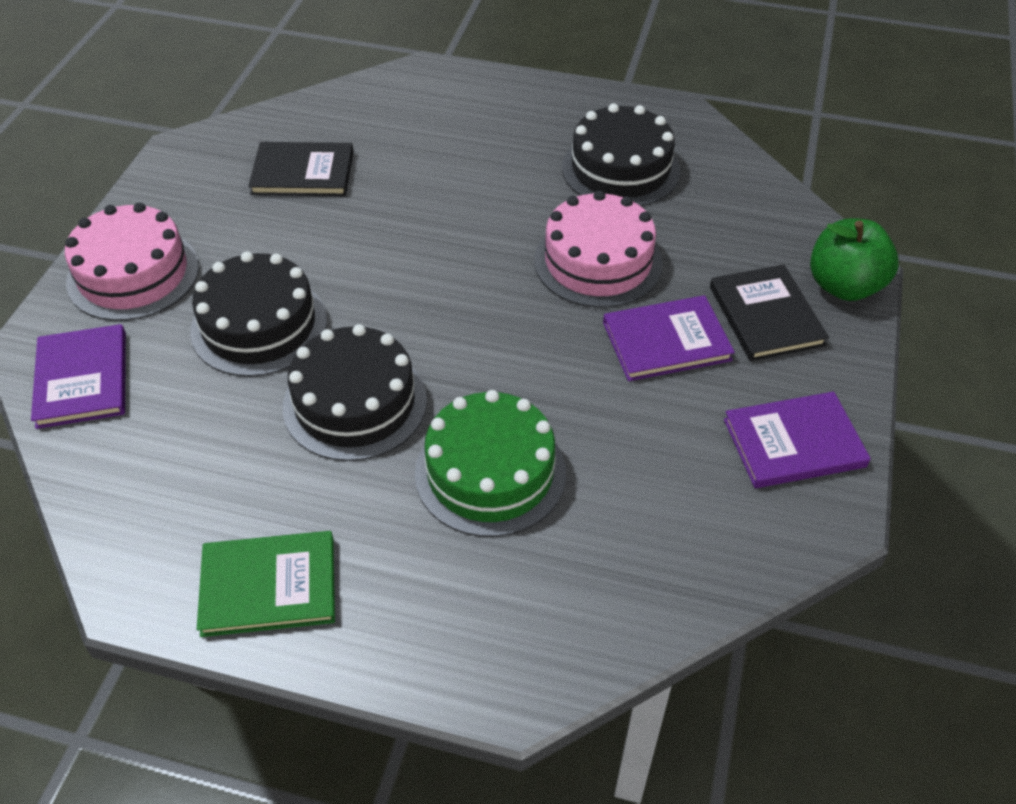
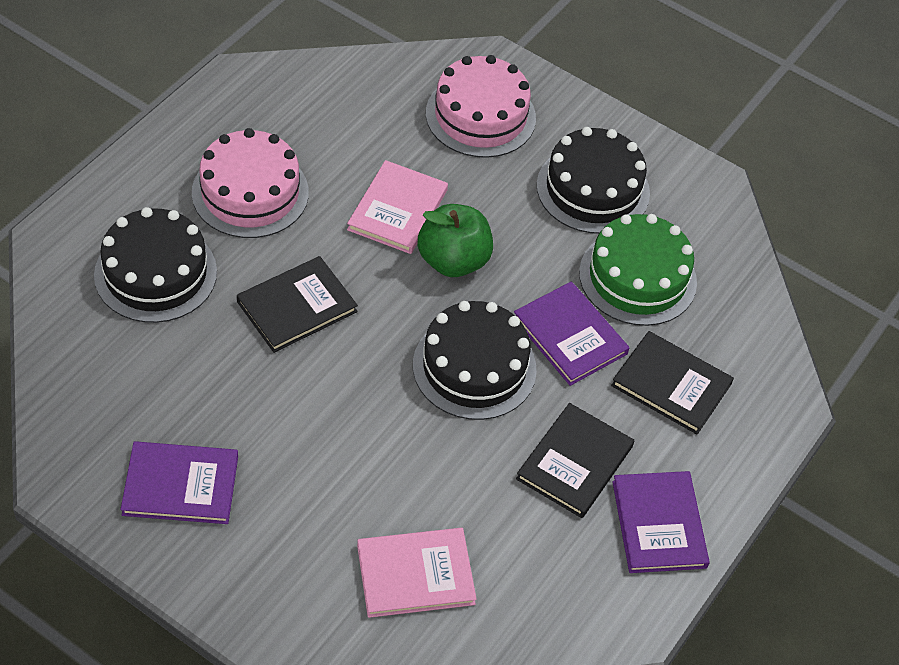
black book: 2 -> 3
green book: 1 -> 0
pink book: 0 -> 2

